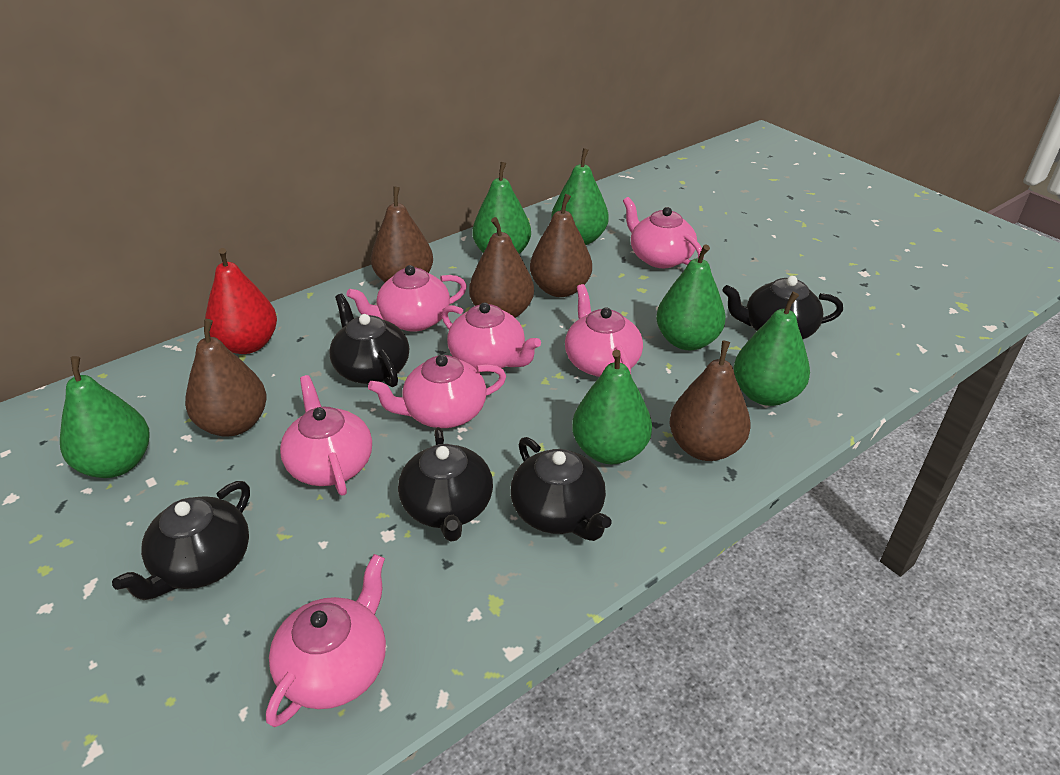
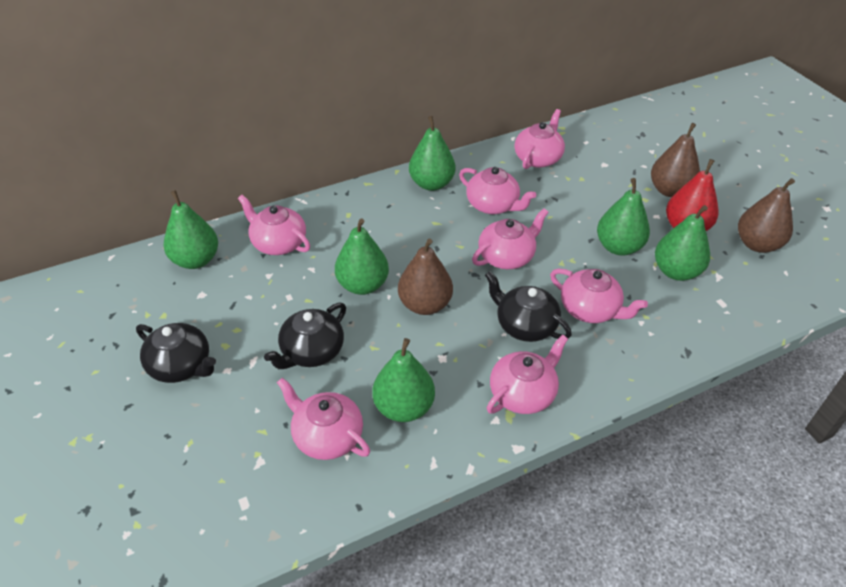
black teapot: 5 -> 3
brown pear: 5 -> 3

